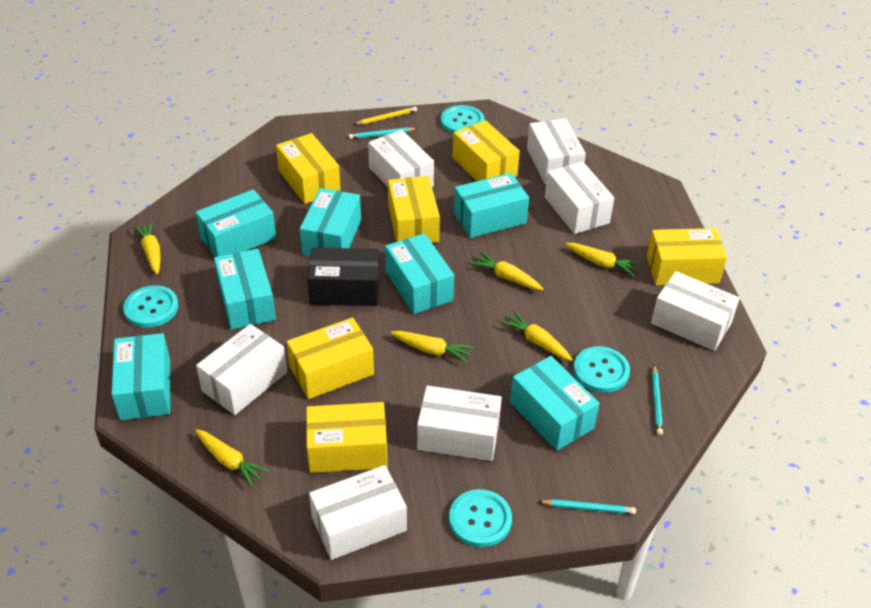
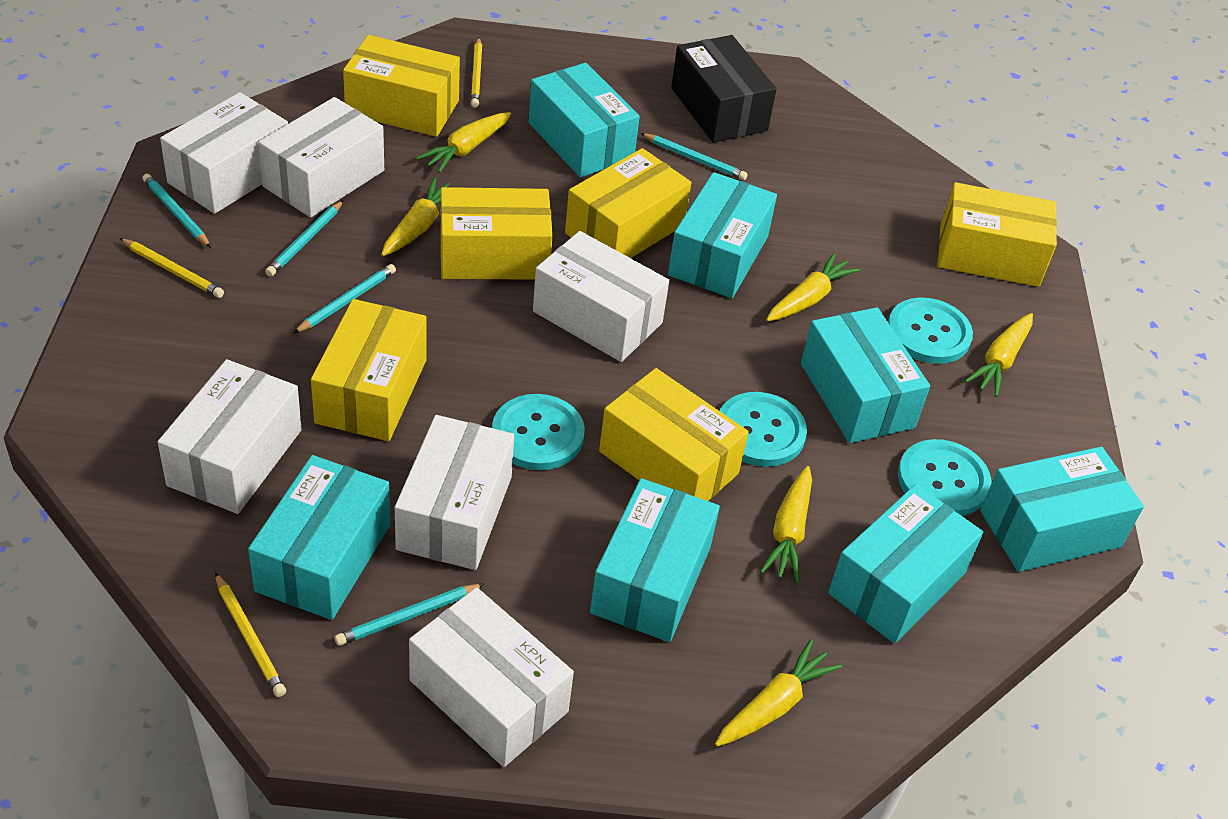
turquoise pencil: 3 -> 5
white box: 7 -> 6
yellow pencil: 1 -> 3

